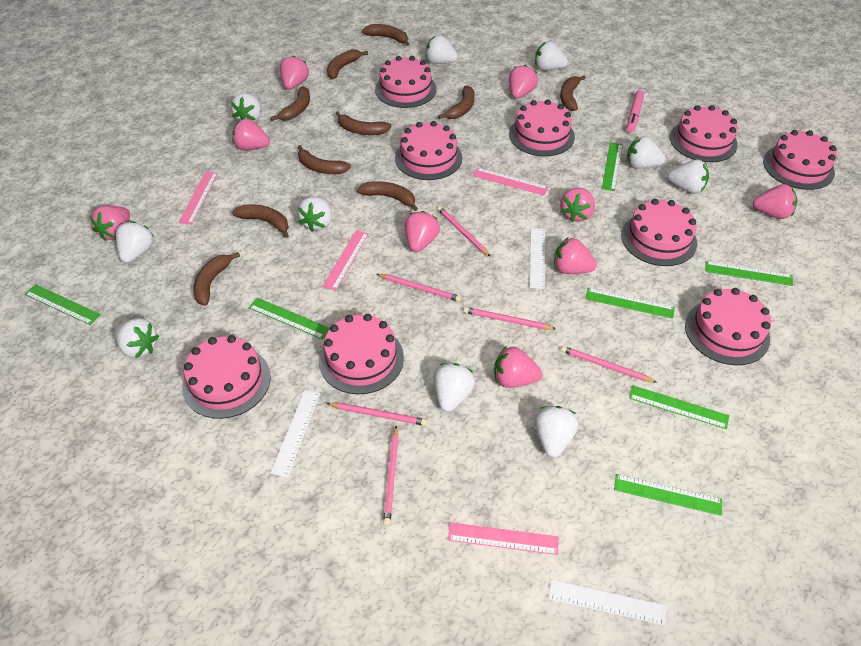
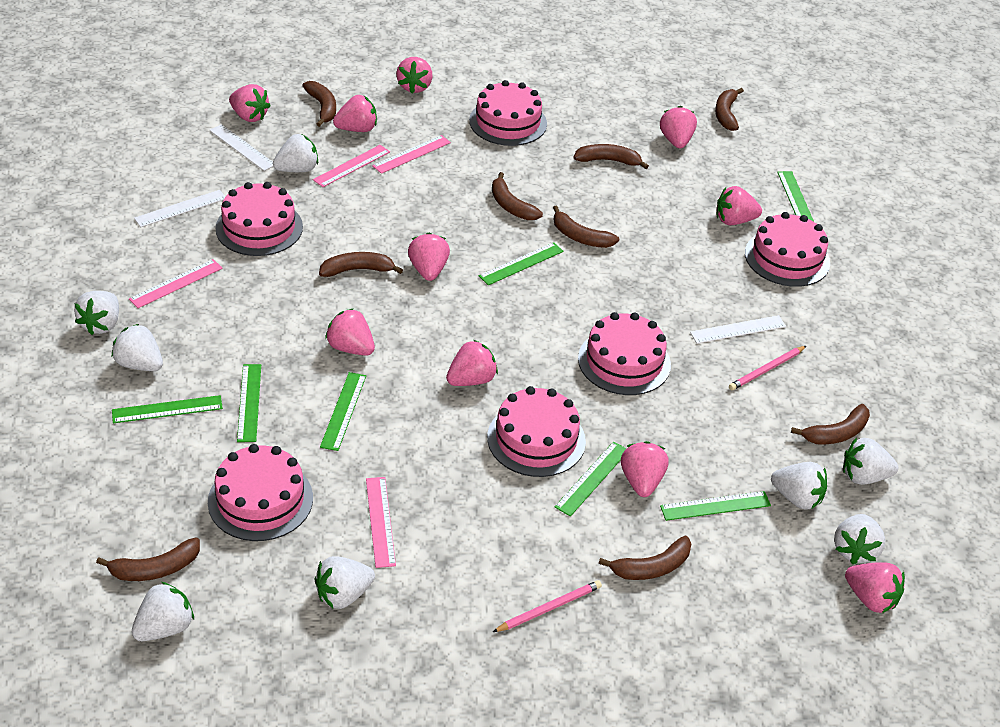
brown banana: 10 -> 9
pink cake: 9 -> 6
pink marker: 1 -> 0
pink pencil: 6 -> 2
pink strawberry: 9 -> 10
white strawberry: 10 -> 8

